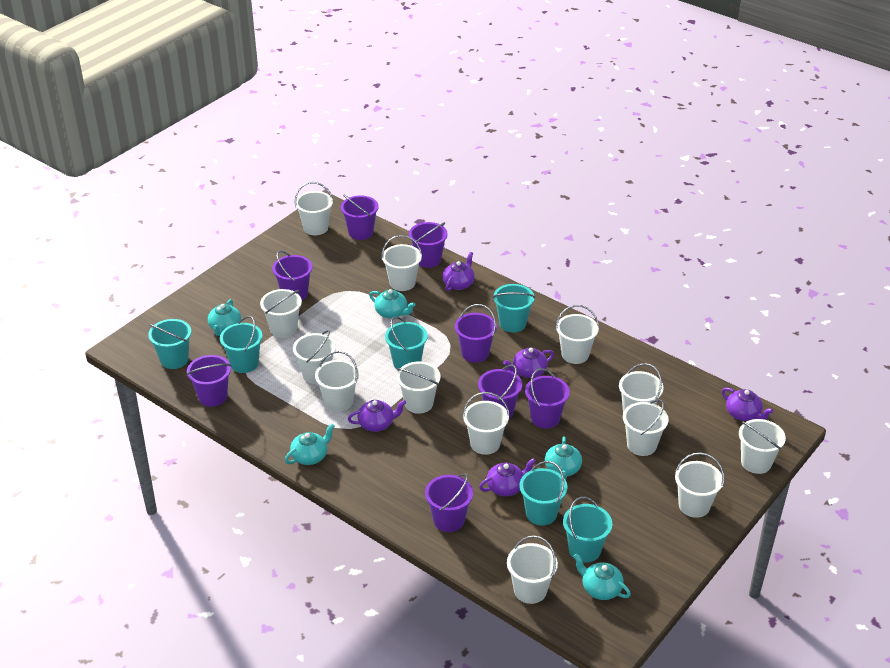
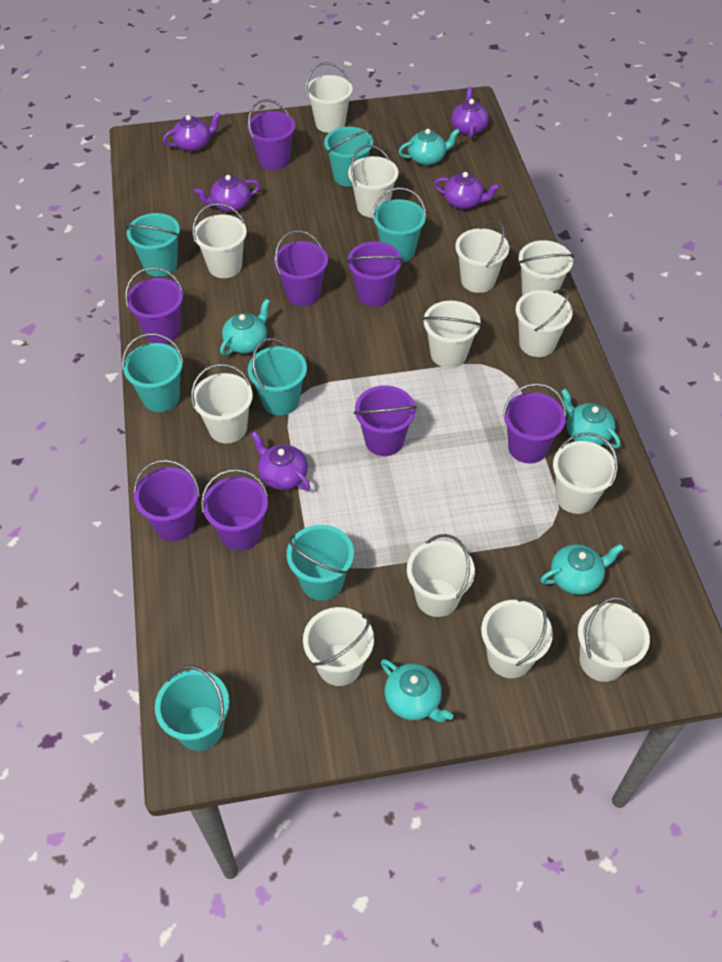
turquoise bucket: 6 -> 7

